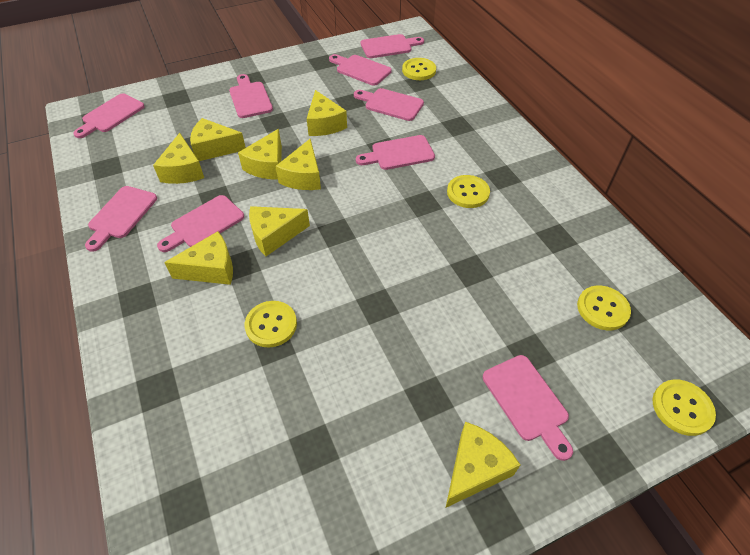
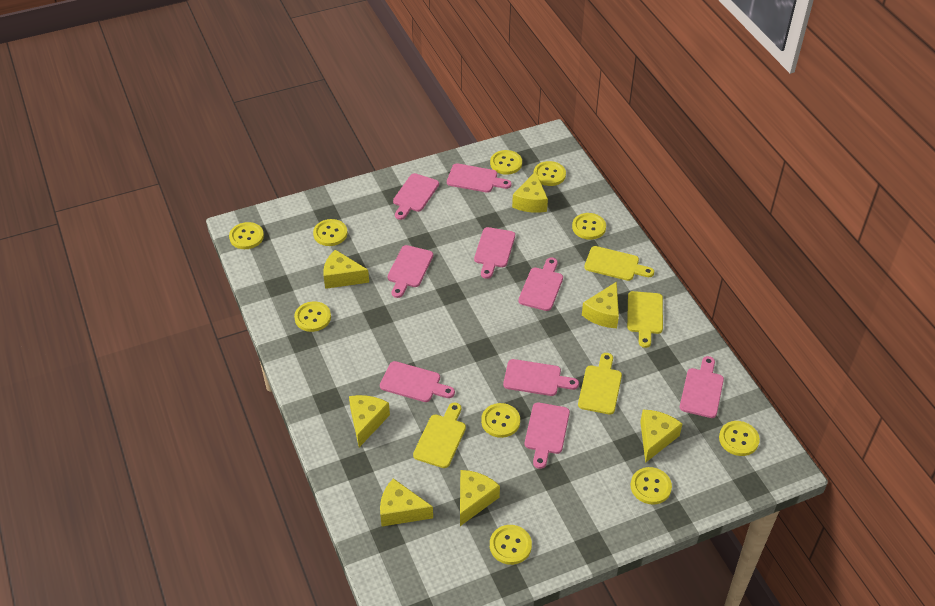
yellow button: 5 -> 10
yellow cheese: 8 -> 7
yellow cutting board: 0 -> 4

